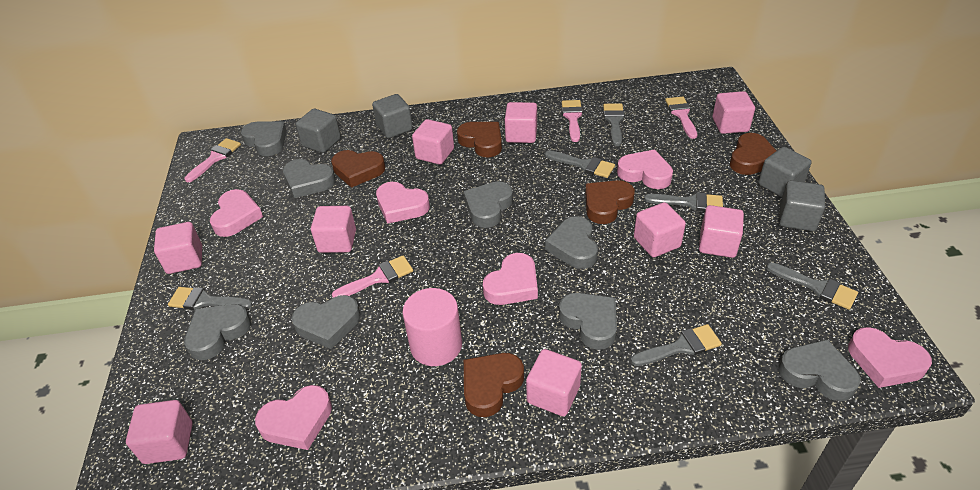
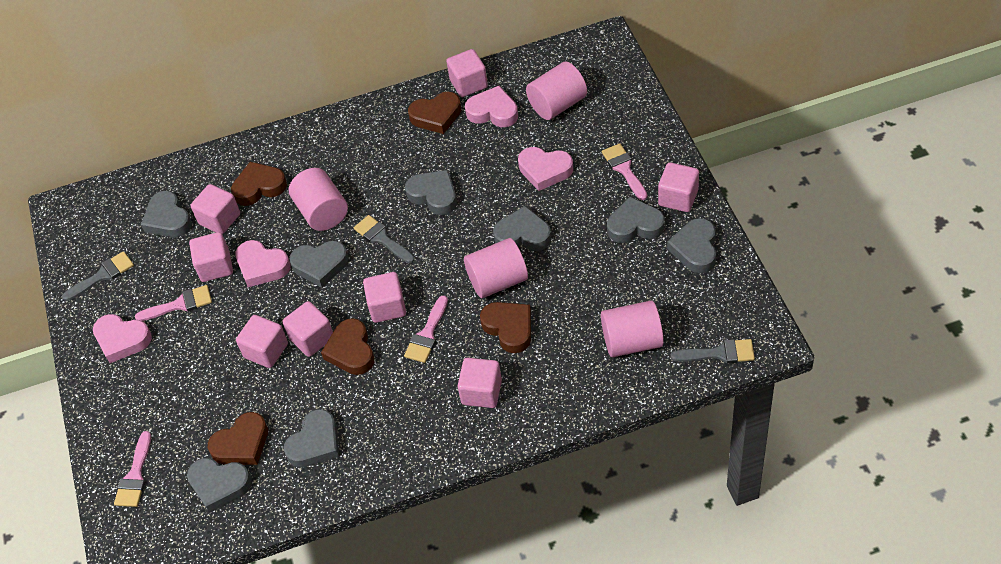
grey brush: 6 -> 3
grey cube: 4 -> 0
pink cube: 9 -> 8
pink cylinder: 1 -> 4
pink heart: 6 -> 4

